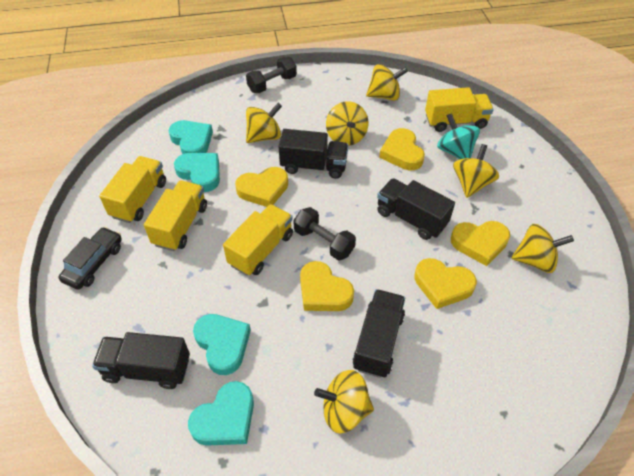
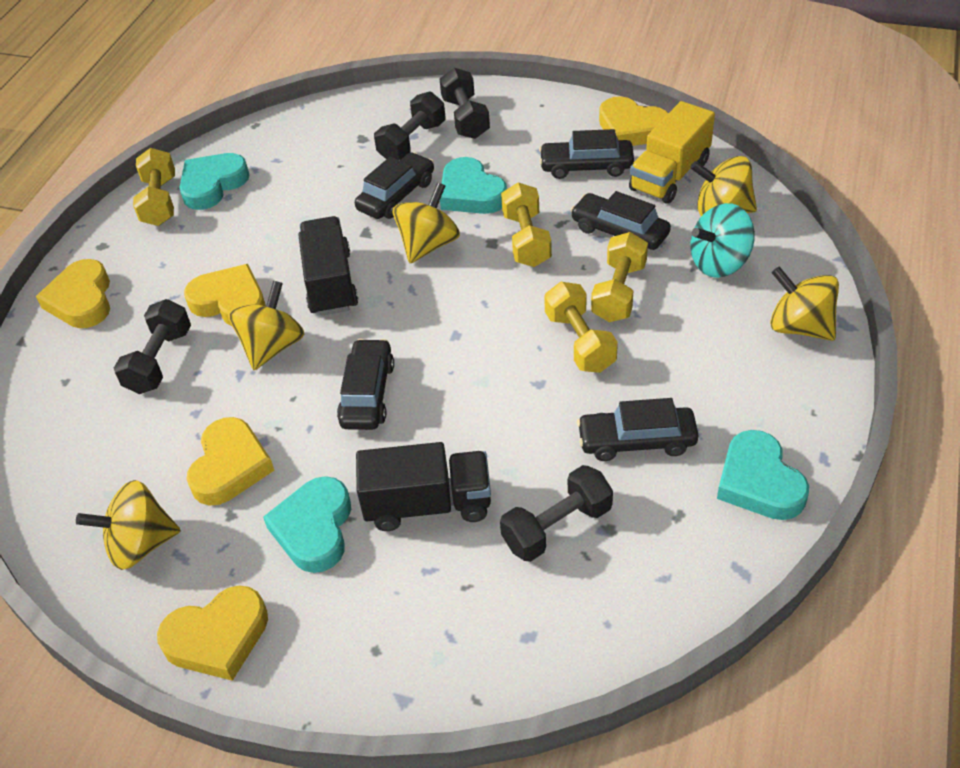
black car: 1 -> 5
black dumbbell: 2 -> 4
black truck: 4 -> 2
yellow dumbbell: 0 -> 4
yellow spinning top: 6 -> 5
yellow truck: 4 -> 1

